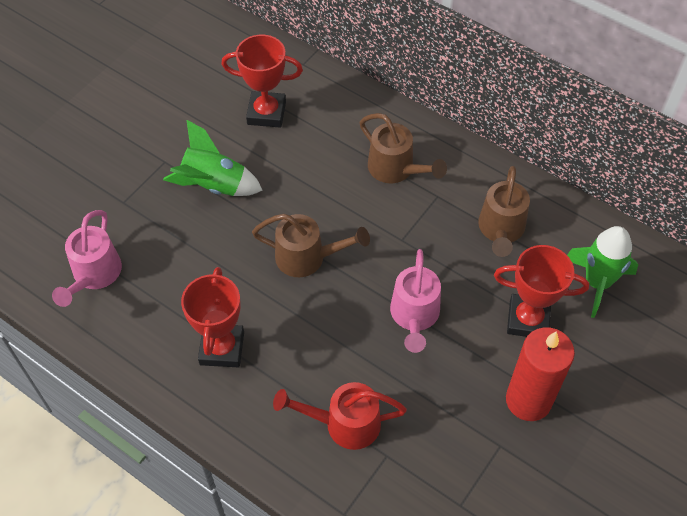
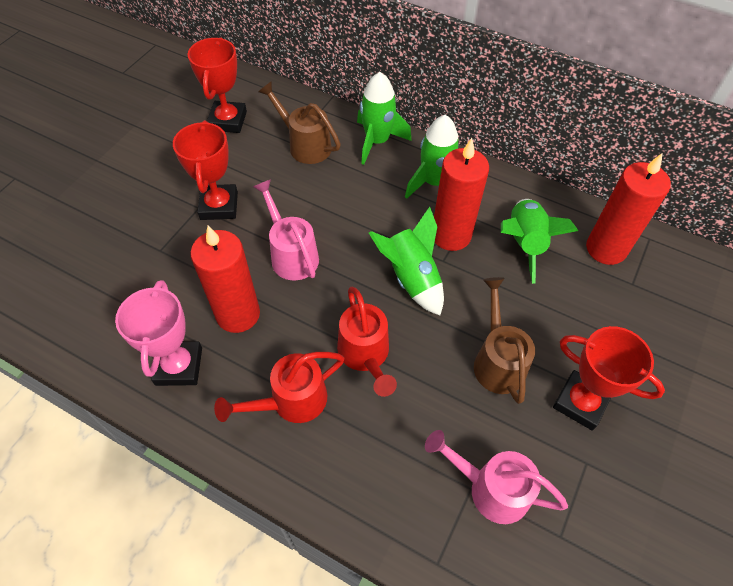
brown watering can: 3 -> 2
green rocket: 2 -> 4
pink trophy: 0 -> 1
red candle: 1 -> 3
red watering can: 1 -> 2

